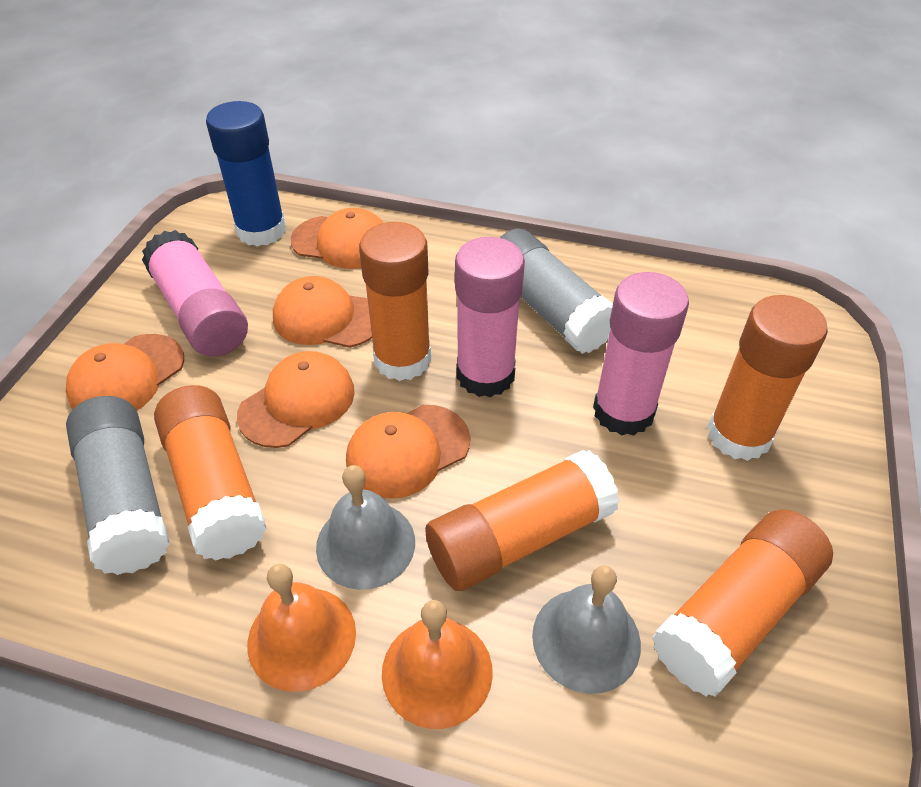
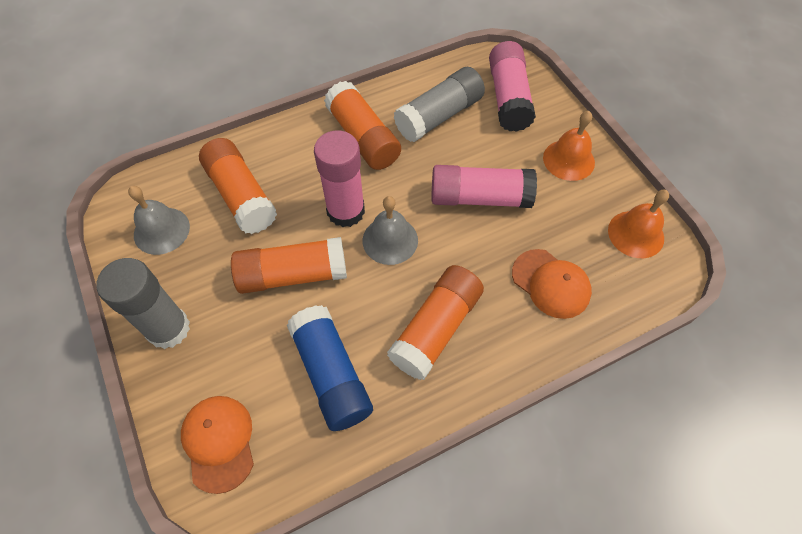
orange cap: 5 -> 2
orange glue stick: 5 -> 4

